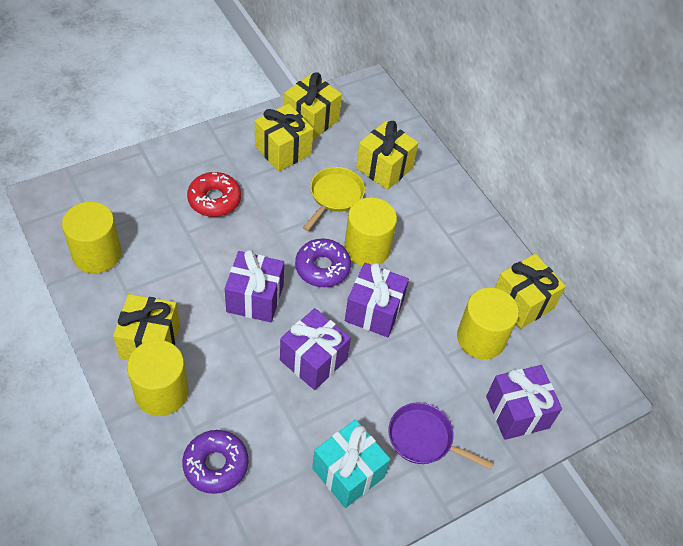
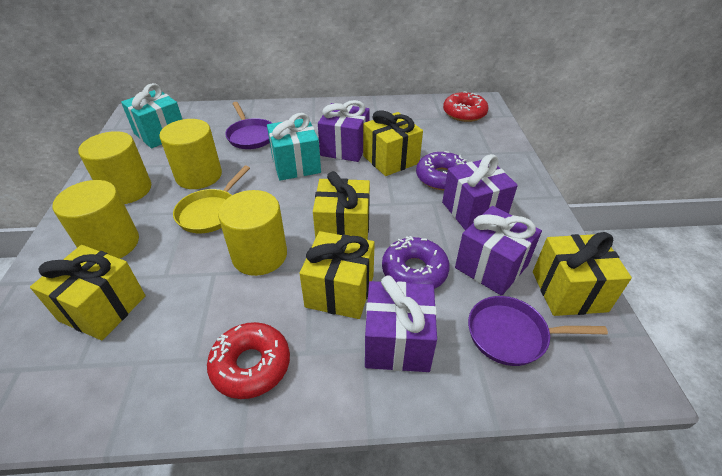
purple pan: 1 -> 2
red donut: 1 -> 2
turquoise gift: 1 -> 2

